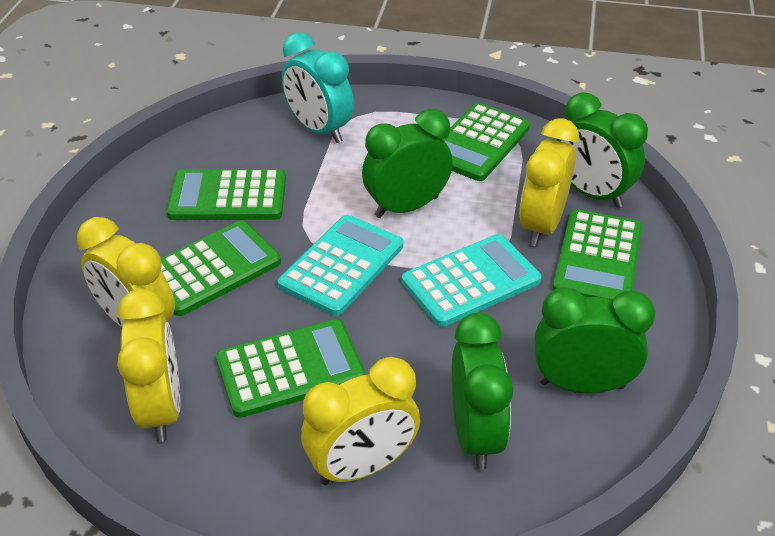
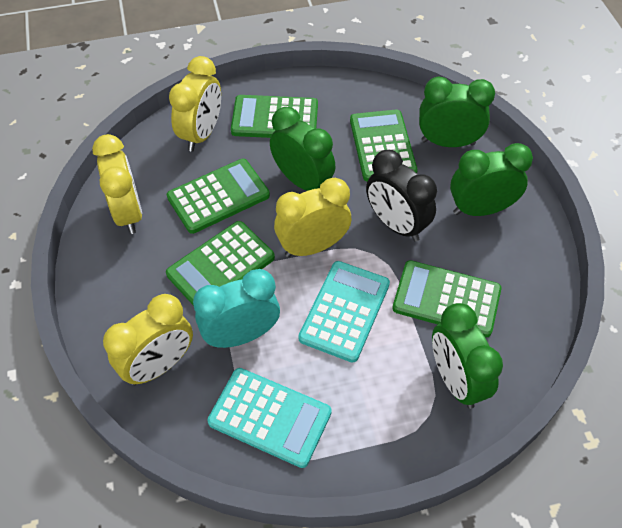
black clock: 0 -> 1

